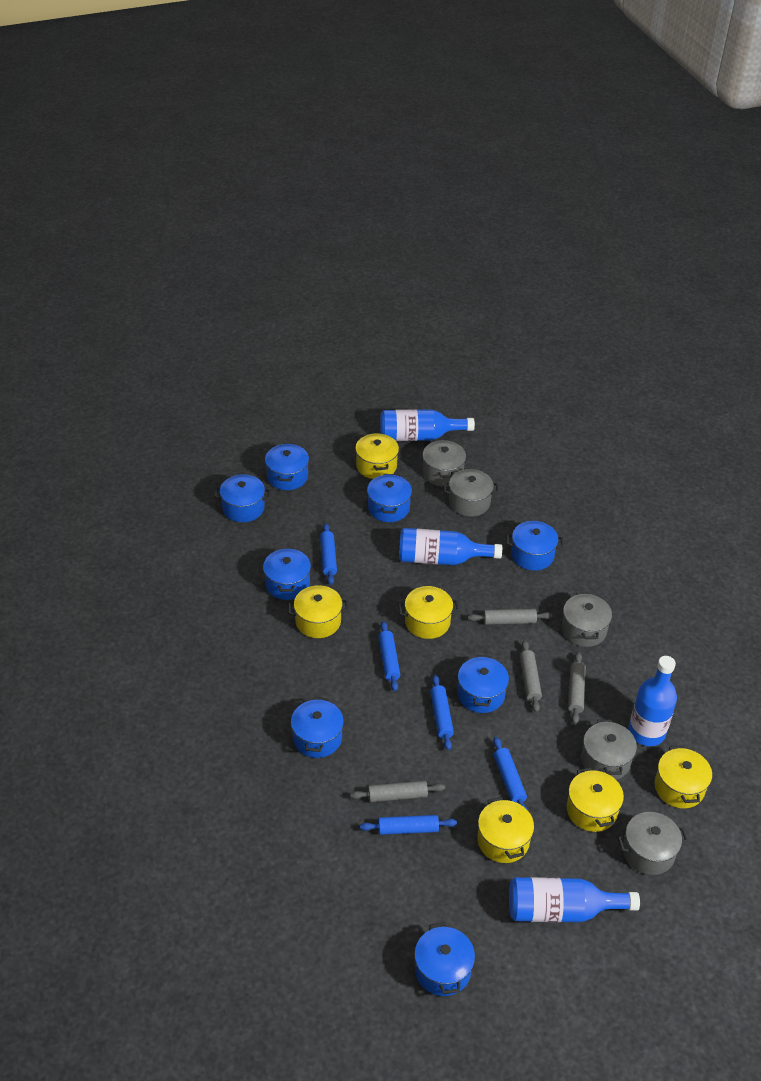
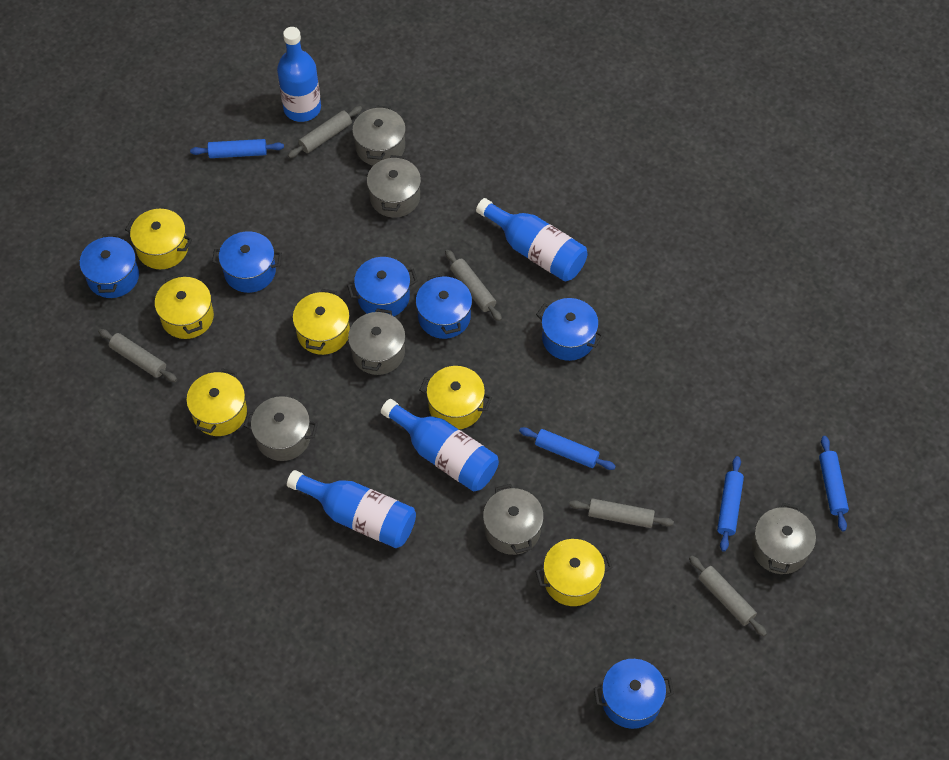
blue pot: 8 -> 6
blue rolling pin: 5 -> 4
grey pot: 5 -> 6
grey rolling pin: 4 -> 5

